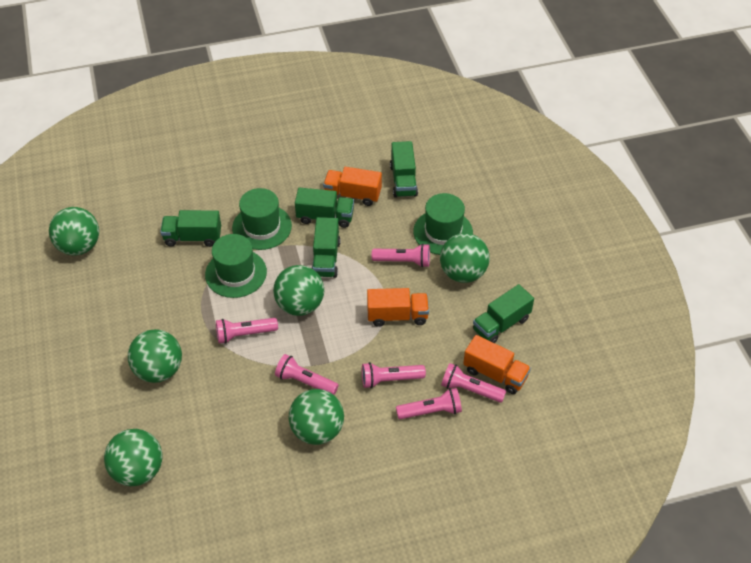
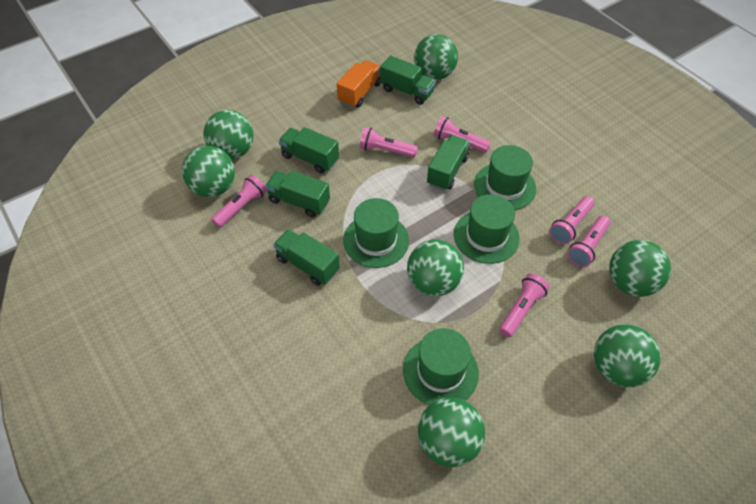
green ball: 6 -> 7
green hat: 3 -> 4
orange truck: 3 -> 1

